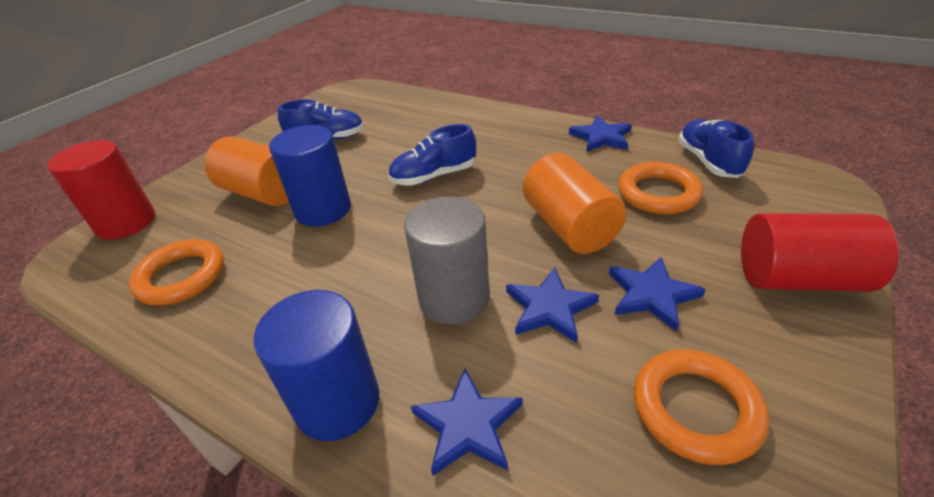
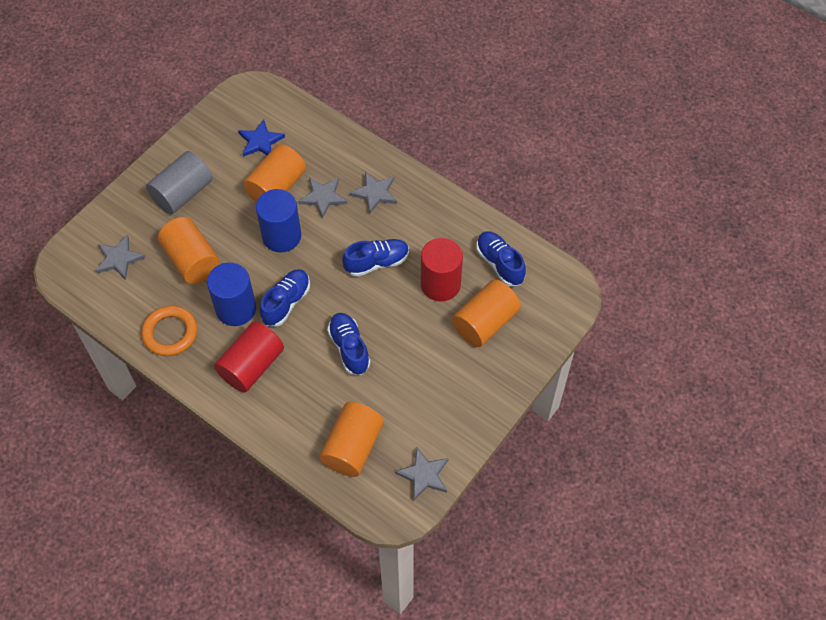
blue shoe: 3 -> 4
blue star: 4 -> 1
grey star: 0 -> 4
orange cylinder: 2 -> 4
orange ring: 3 -> 1

